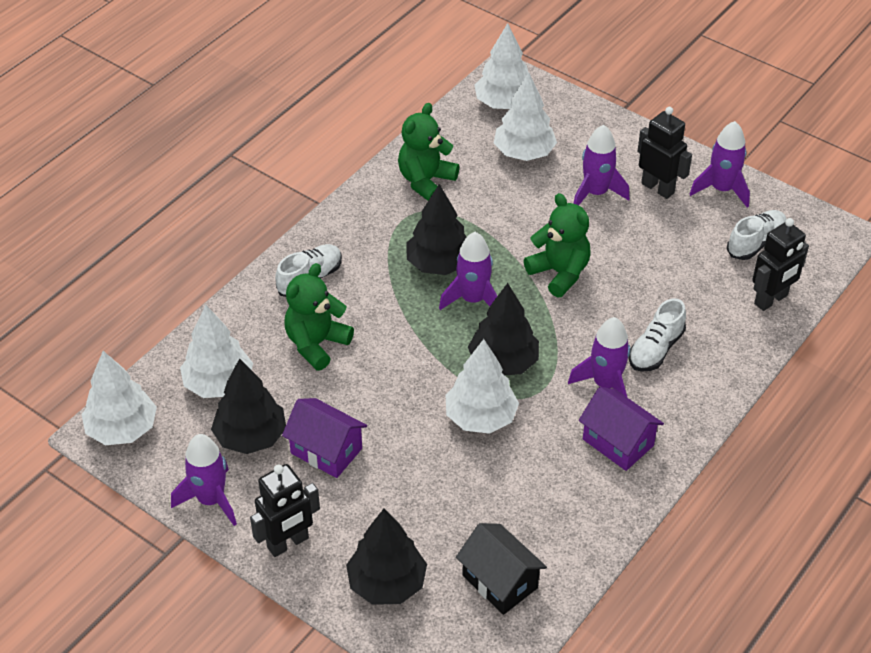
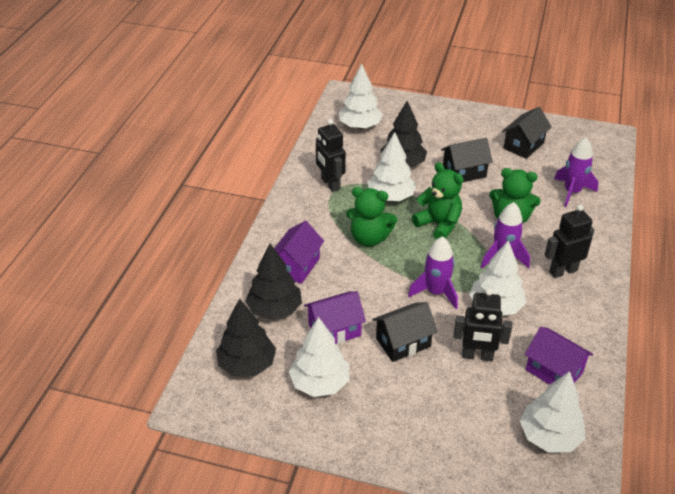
black house: 1 -> 3
black tree: 4 -> 3
purple house: 2 -> 3
purple rocket: 5 -> 3
white shoe: 3 -> 0

